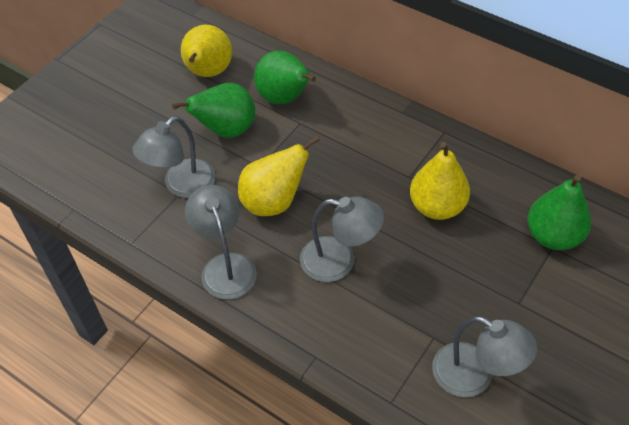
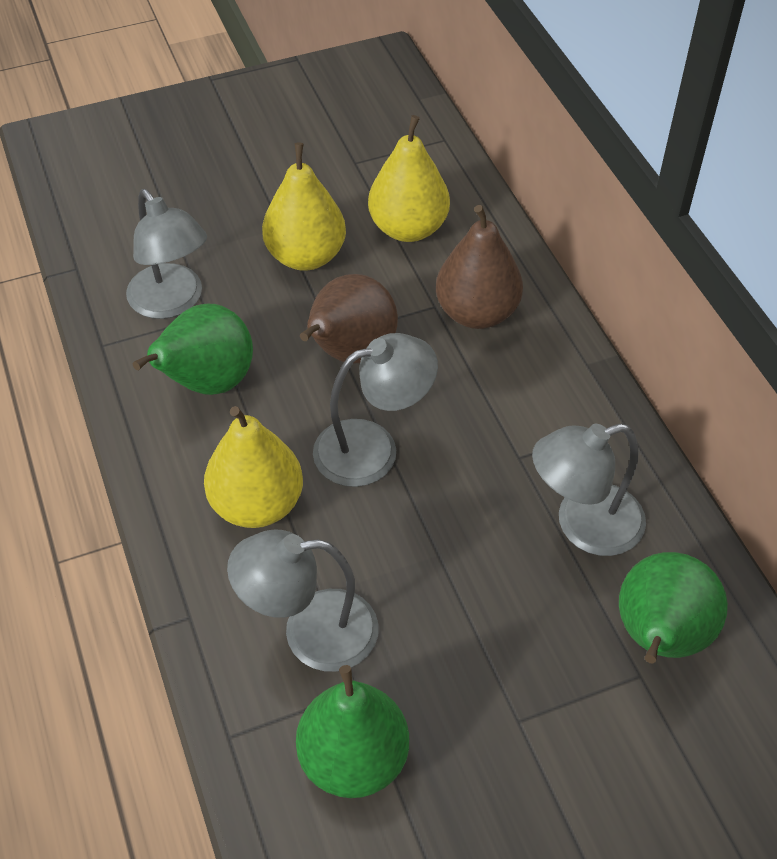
brown pear: 0 -> 2

